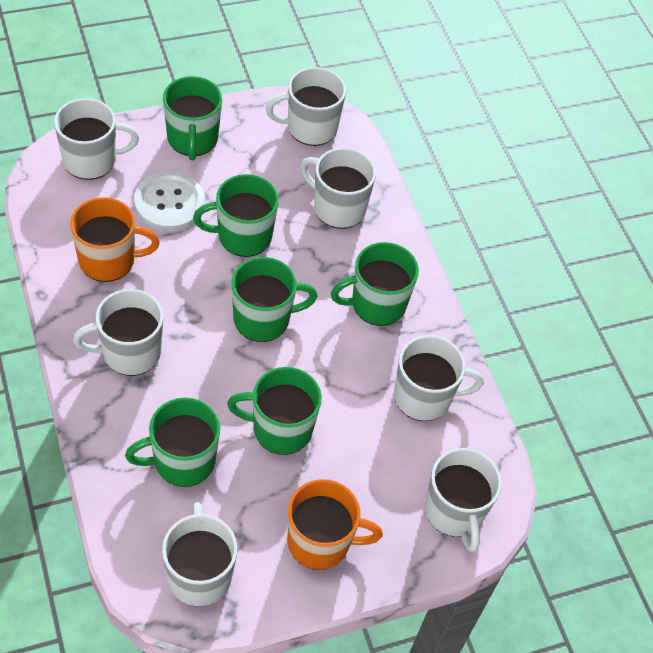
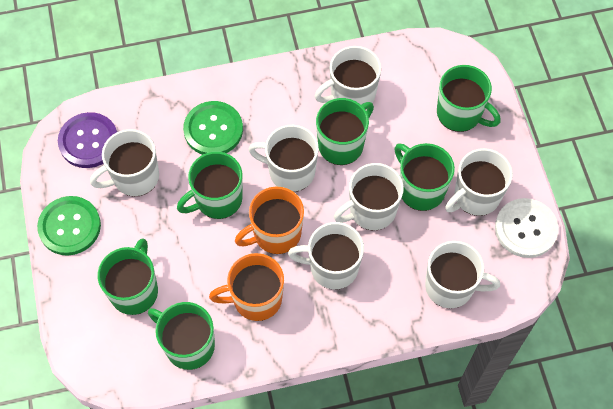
green button: 0 -> 2
purple button: 0 -> 1

